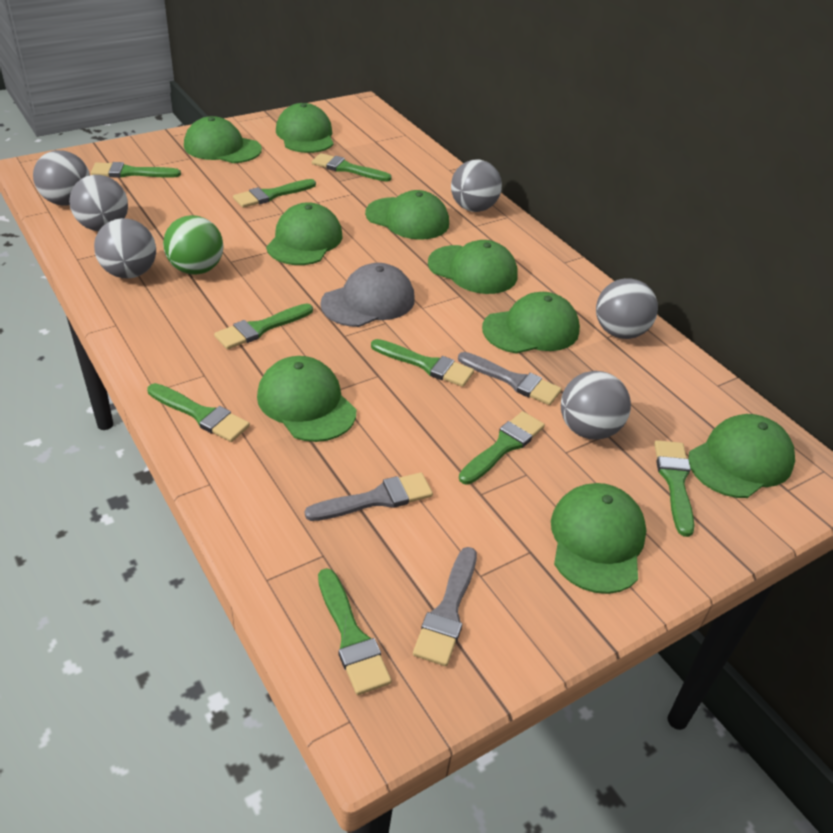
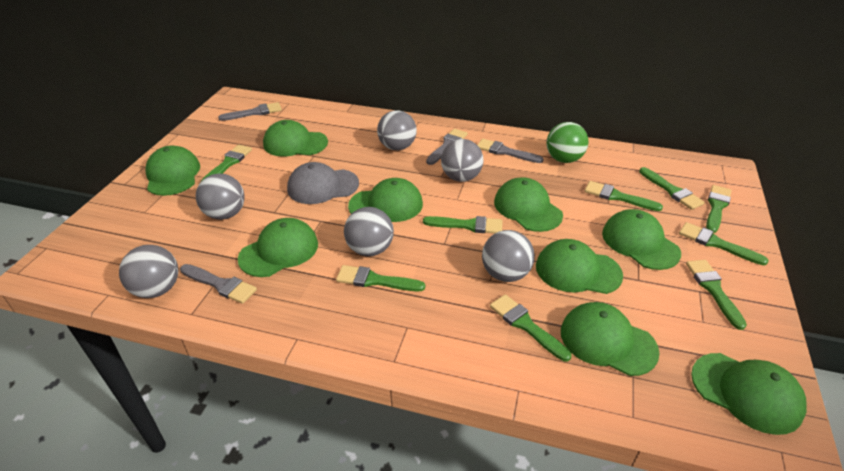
grey brush: 3 -> 4

